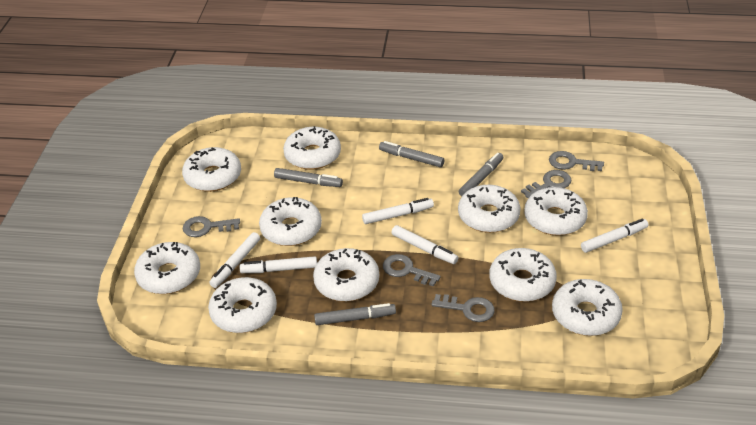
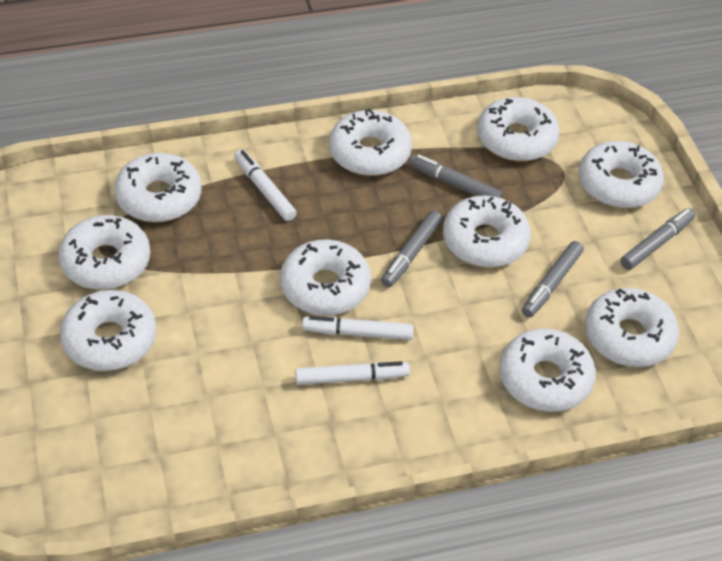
grey key: 5 -> 0
white marker: 5 -> 3

